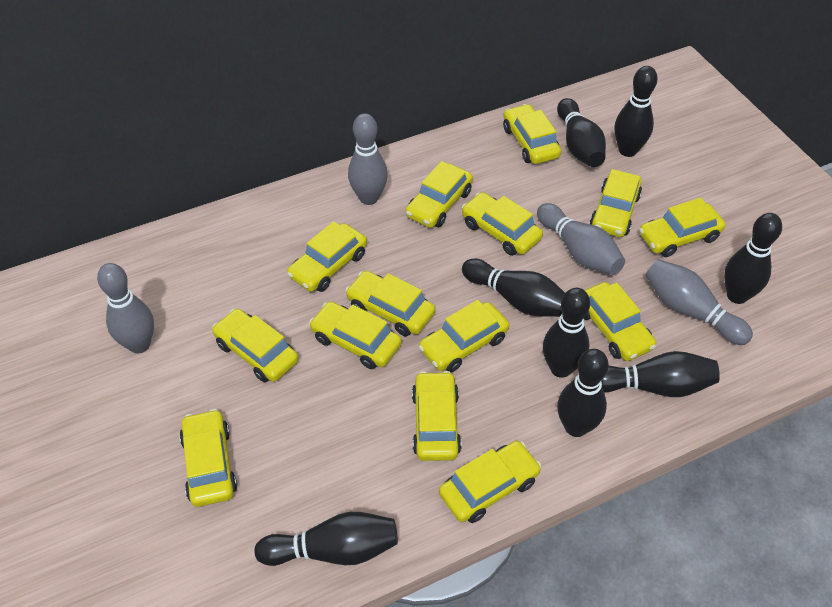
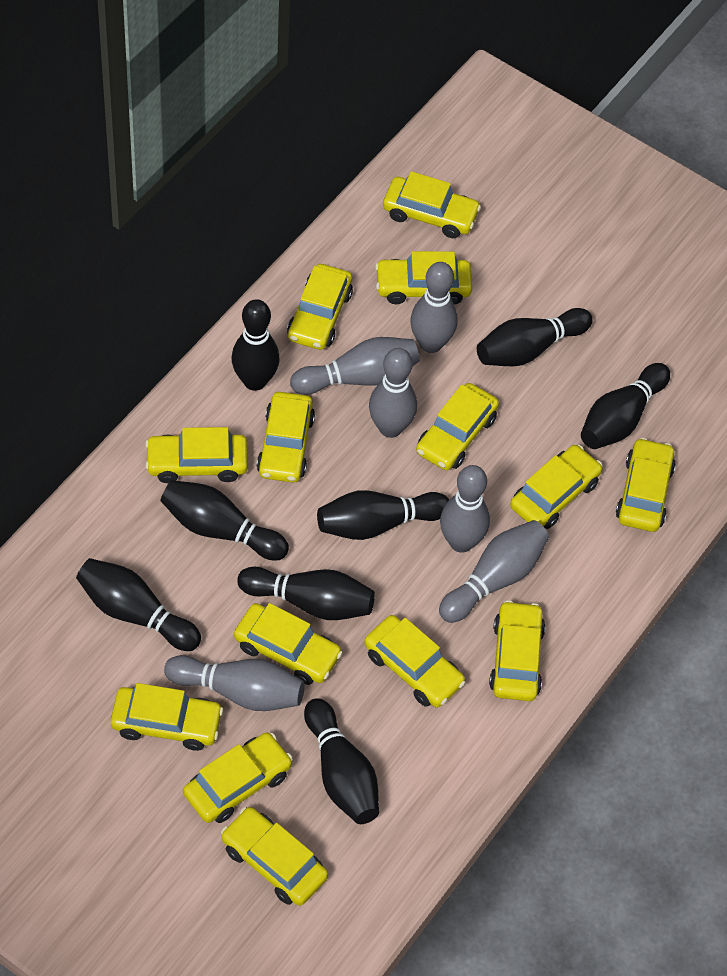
grey bowling pin: 4 -> 6

